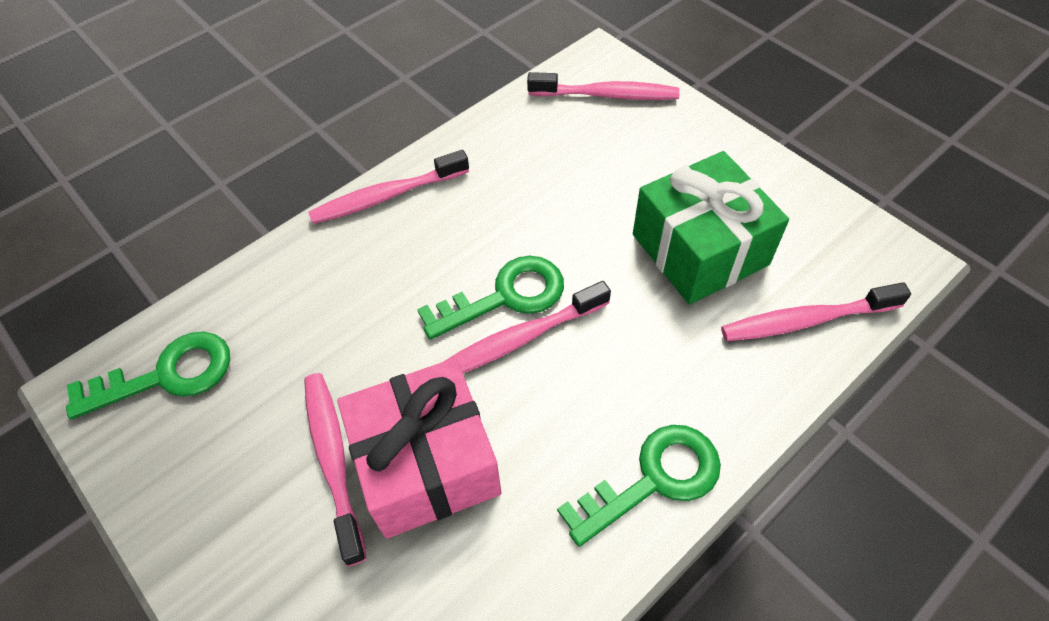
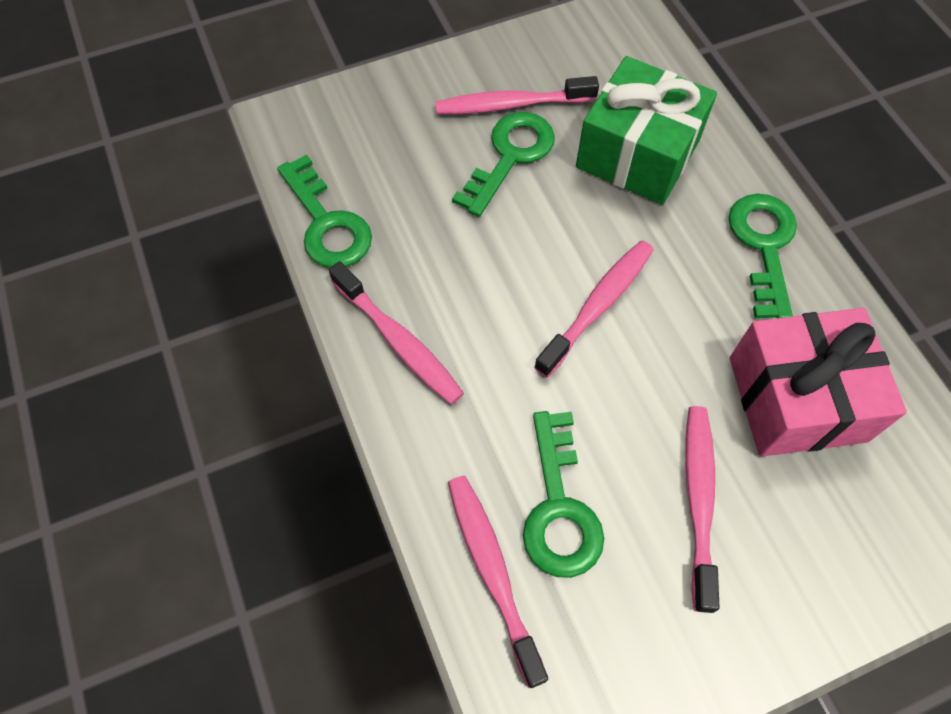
green key: 3 -> 4

